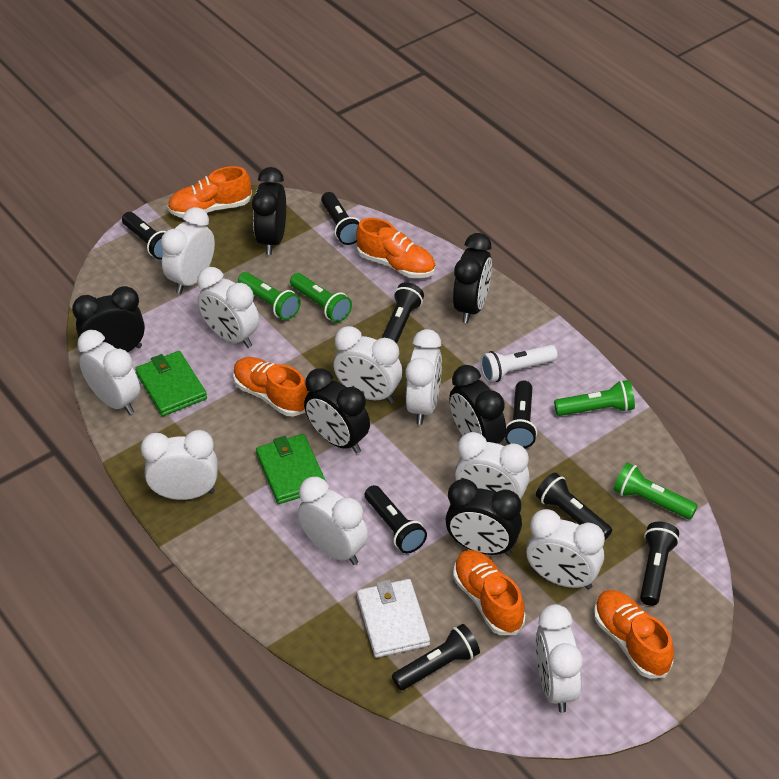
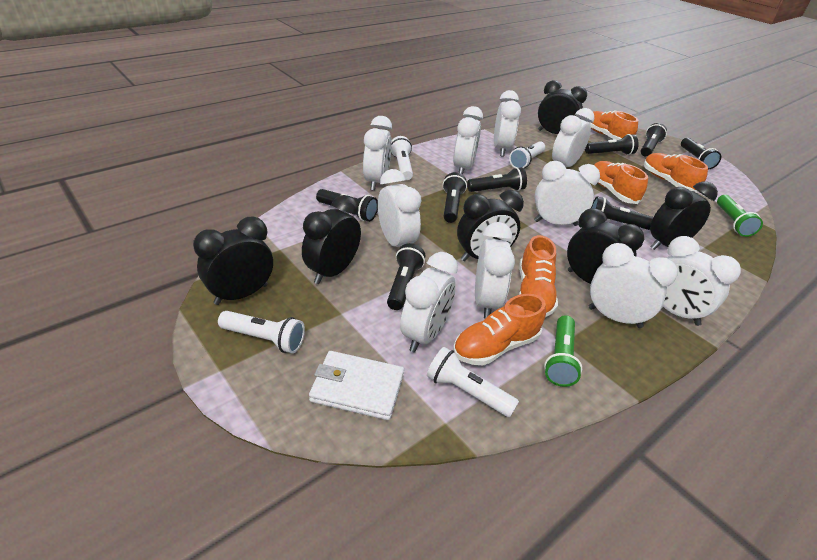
green flashlight: 4 -> 2
green wallet: 2 -> 0
white flashlight: 1 -> 4

